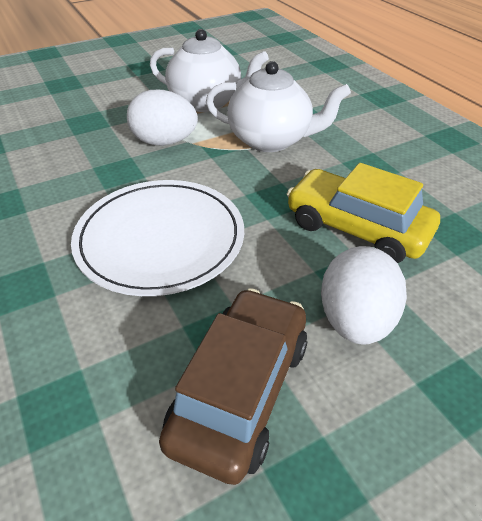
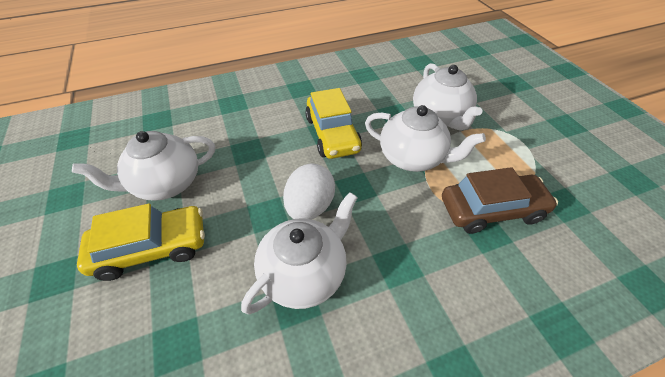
white egg: 2 -> 1
white plate: 1 -> 0
white teapot: 2 -> 4
yellow car: 1 -> 2

